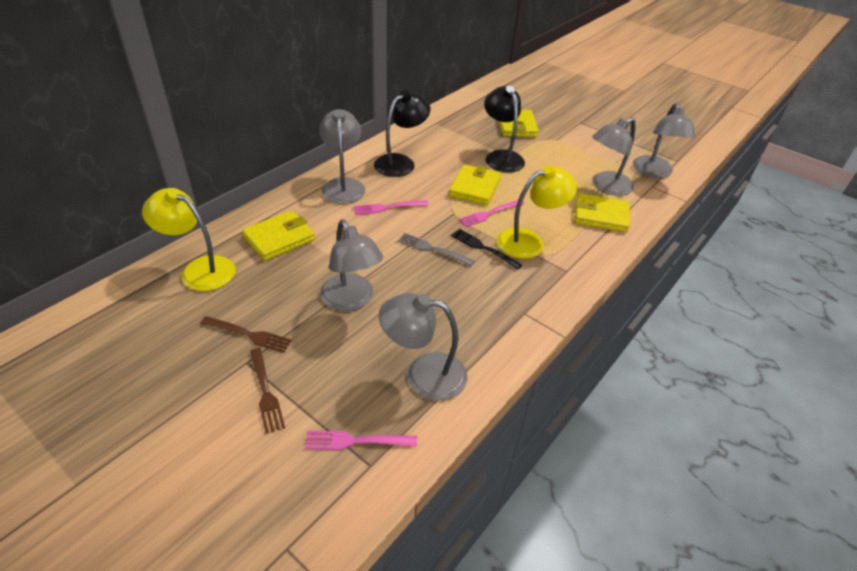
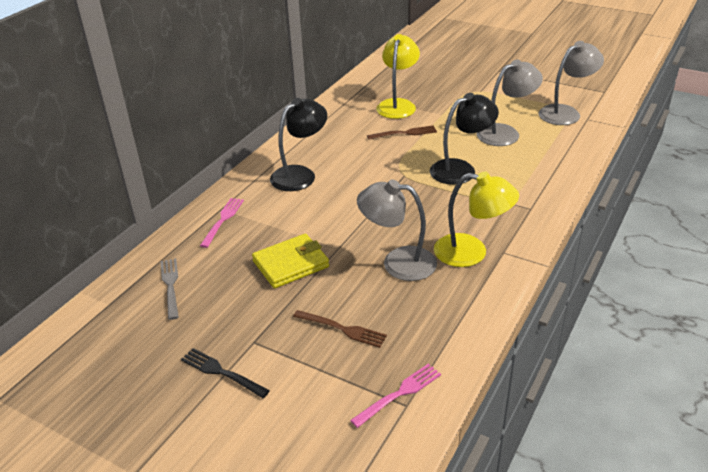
grey lamp: 5 -> 3
pink fork: 3 -> 2
yellow wallet: 4 -> 1

